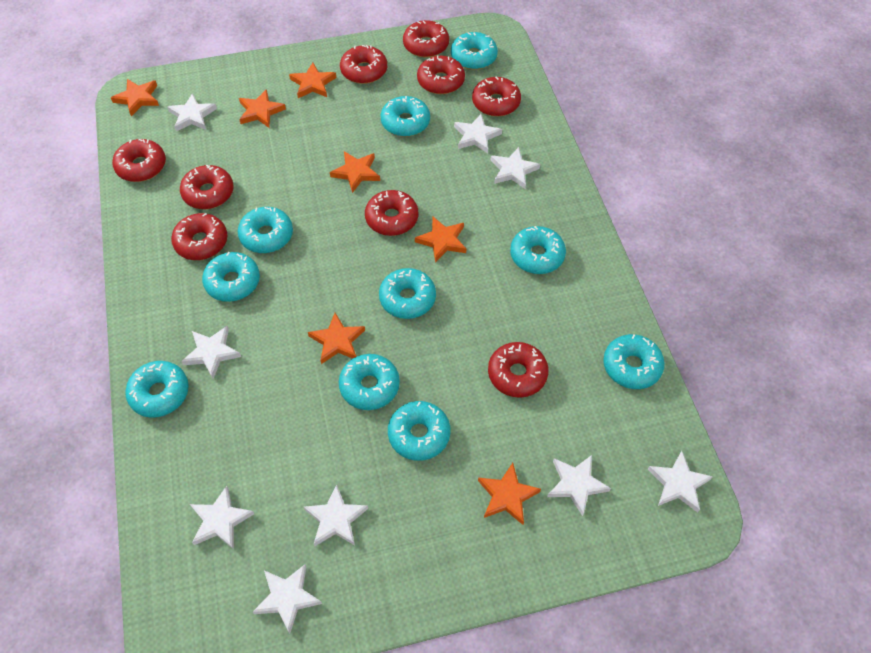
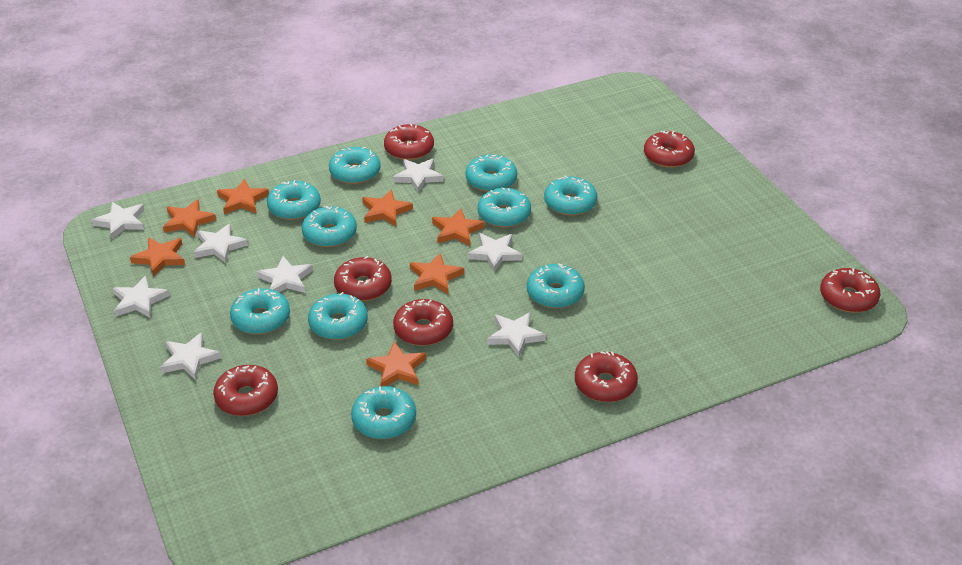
red donut: 9 -> 7
white star: 9 -> 8

